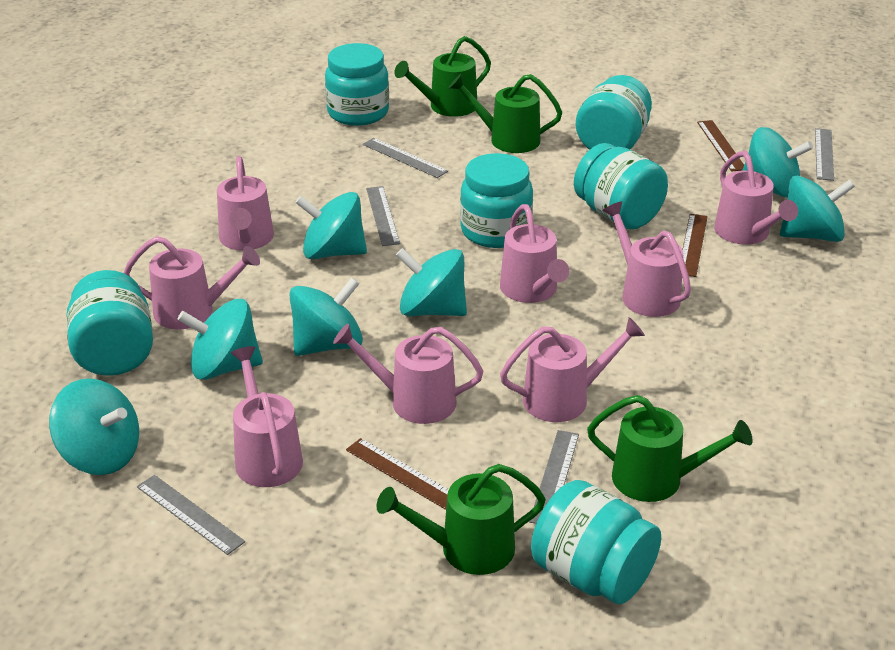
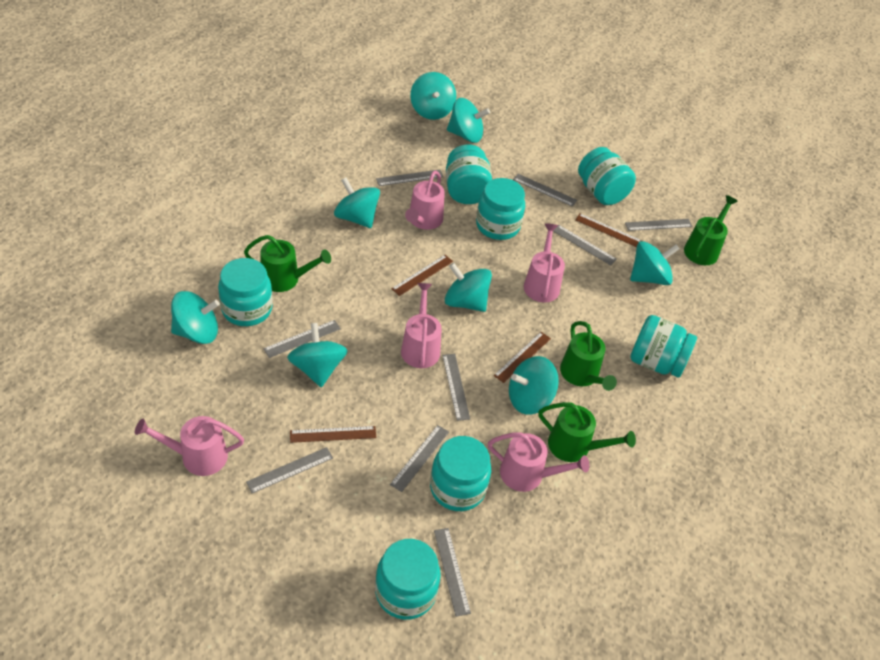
brown ruler: 3 -> 4
grey ruler: 5 -> 9
pink watering can: 8 -> 5
turquoise jar: 6 -> 7
turquoise spinning top: 7 -> 8

